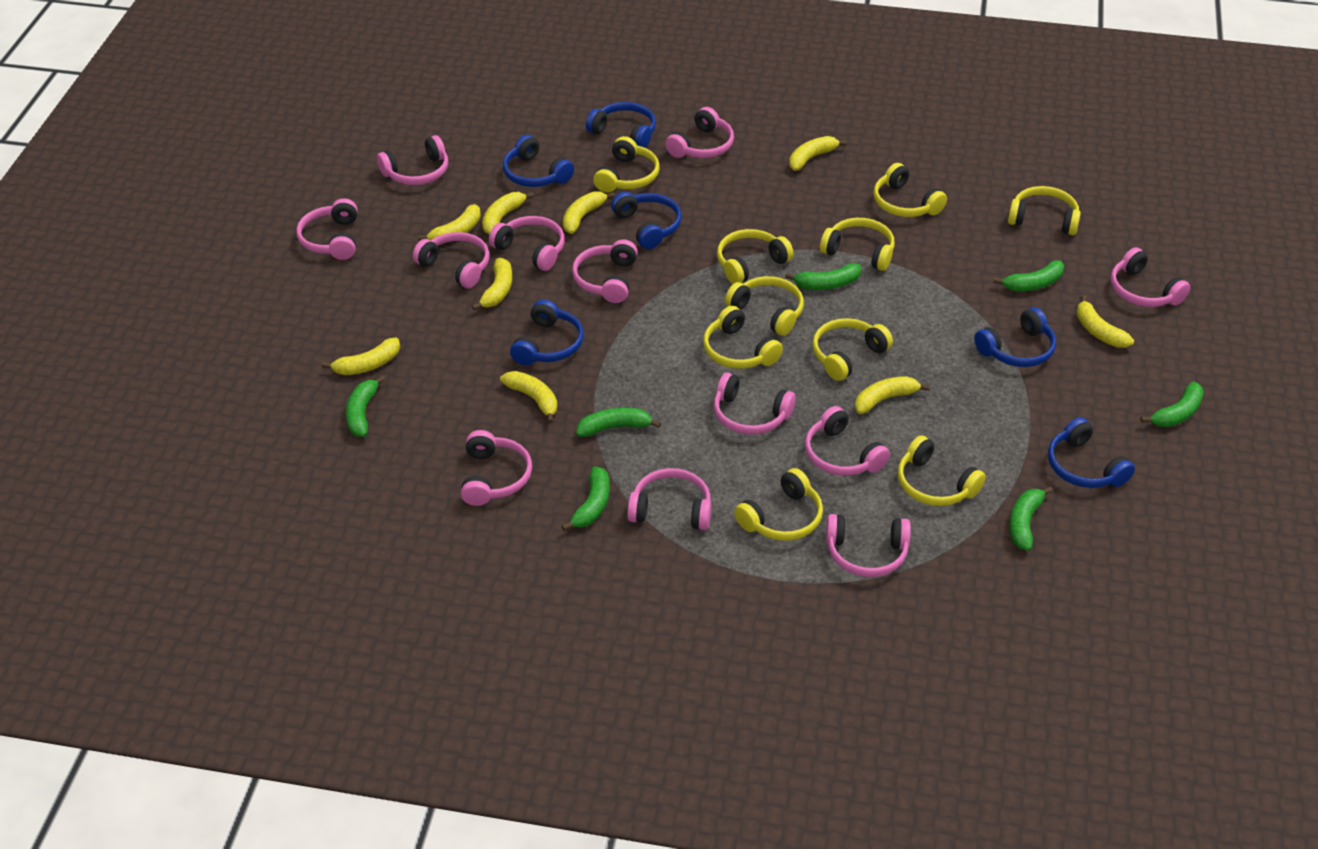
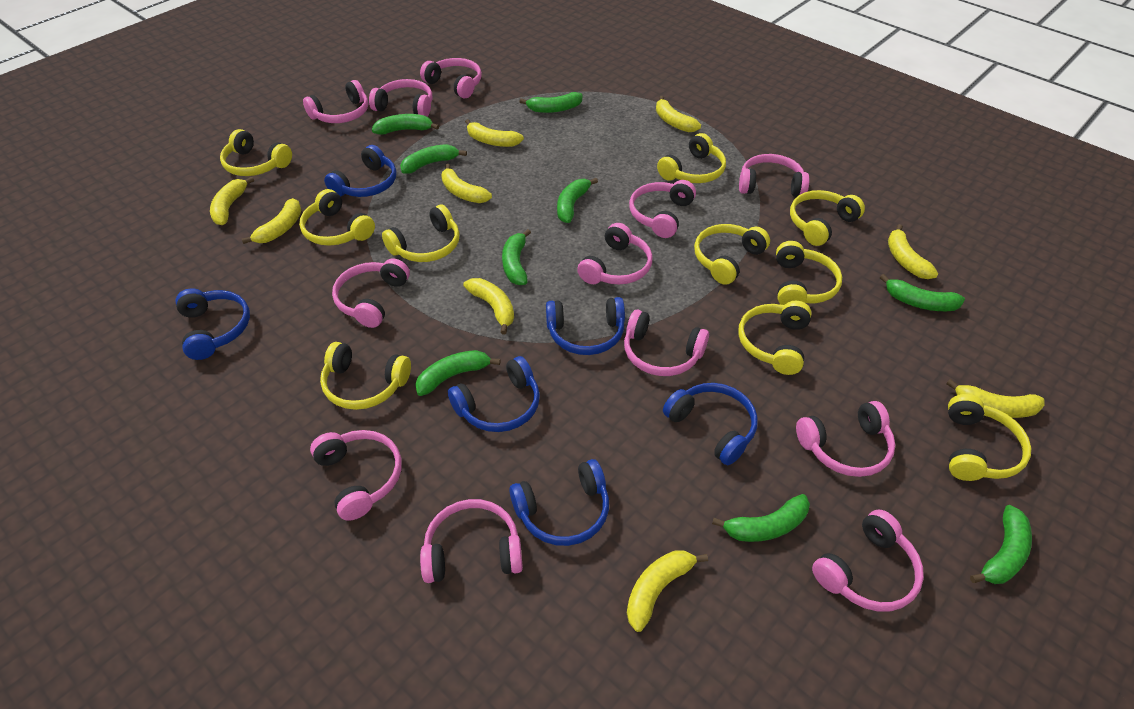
green banana: 7 -> 9

